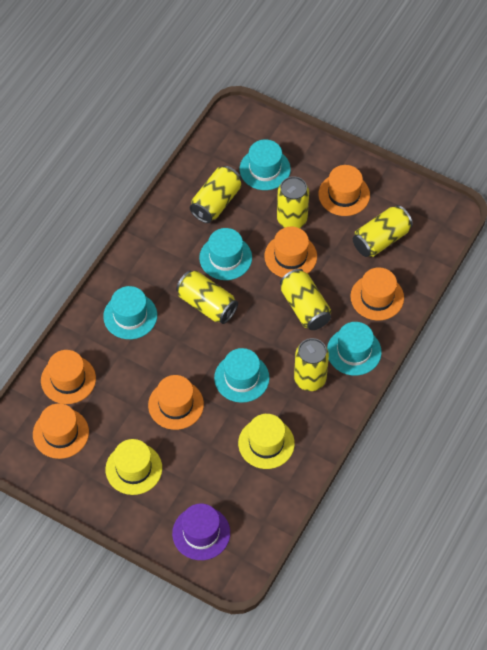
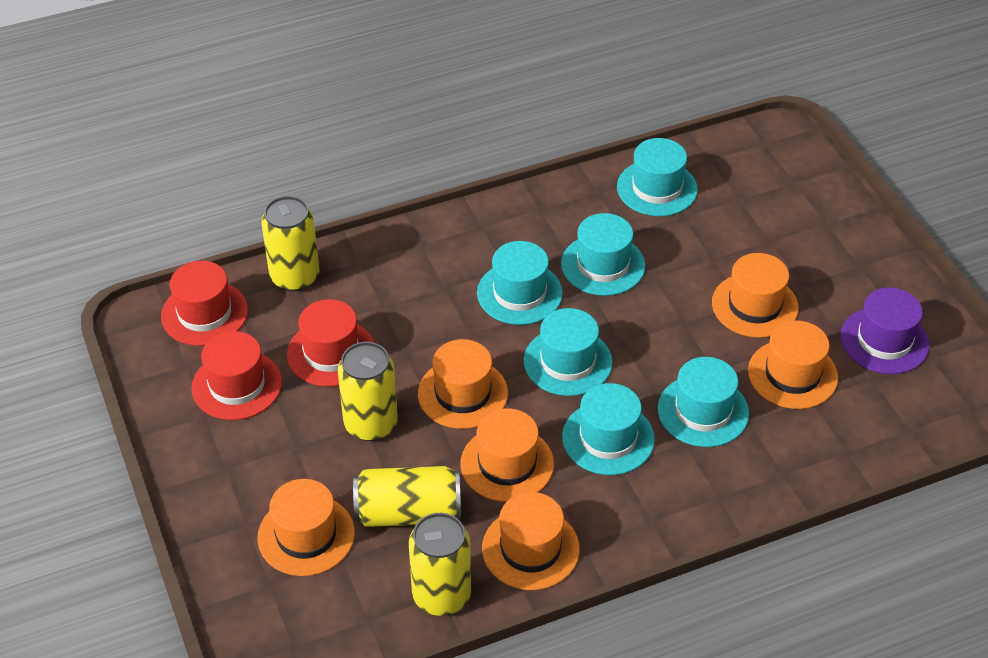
red hat: 0 -> 3
turquoise hat: 5 -> 6
yellow can: 6 -> 4
yellow hat: 2 -> 0

